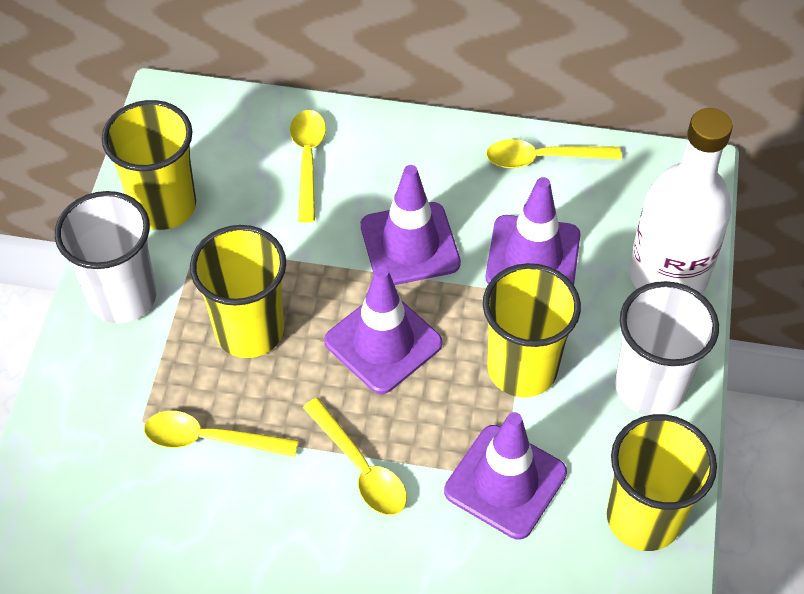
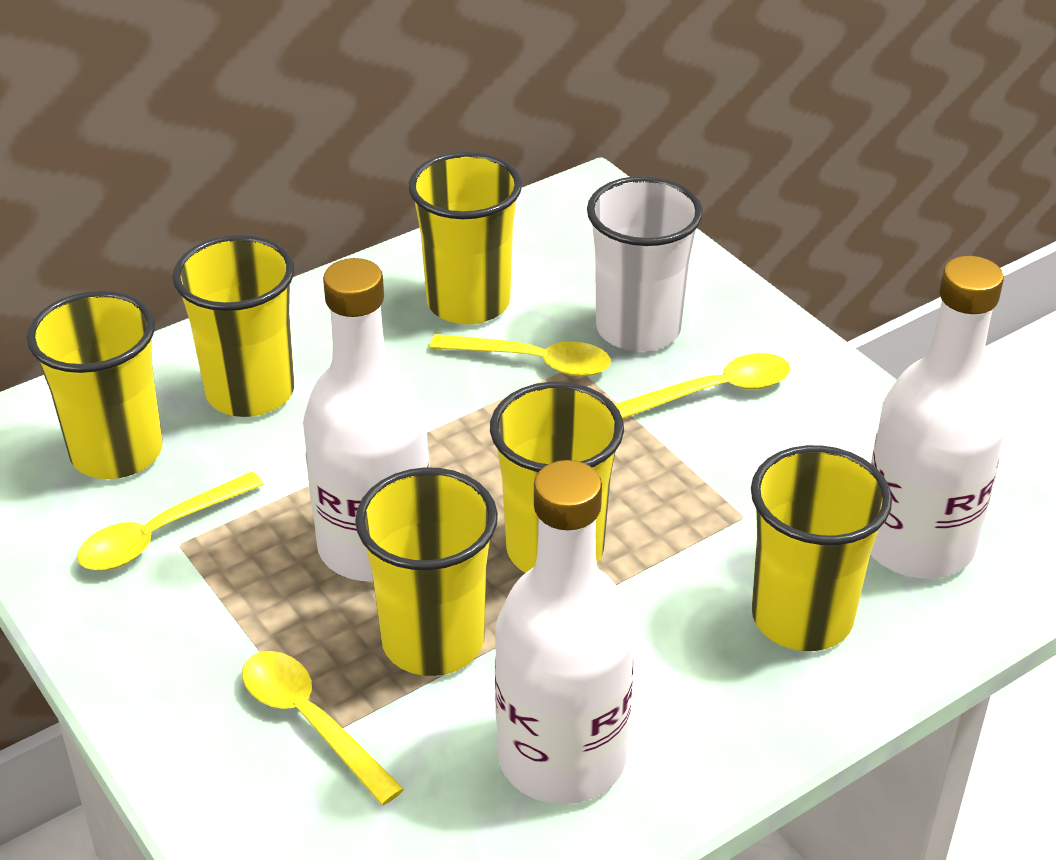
purple traffic cone: 4 -> 0
white bottle: 1 -> 3
white cup: 2 -> 1
yellow cup: 4 -> 6

